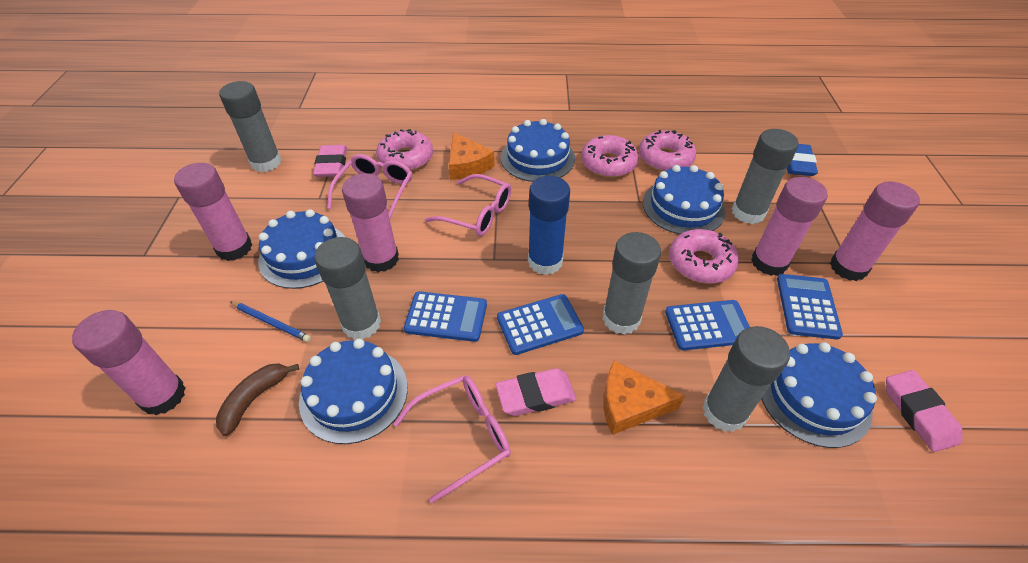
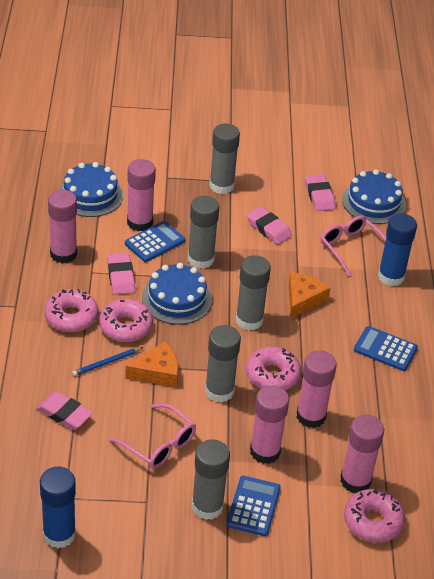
blue cake: 5 -> 3
blue calculator: 4 -> 3
blue eraser: 1 -> 0
blue glue stick: 1 -> 2
brown banana: 1 -> 0
pink eraser: 3 -> 4
pink glasses: 3 -> 2

